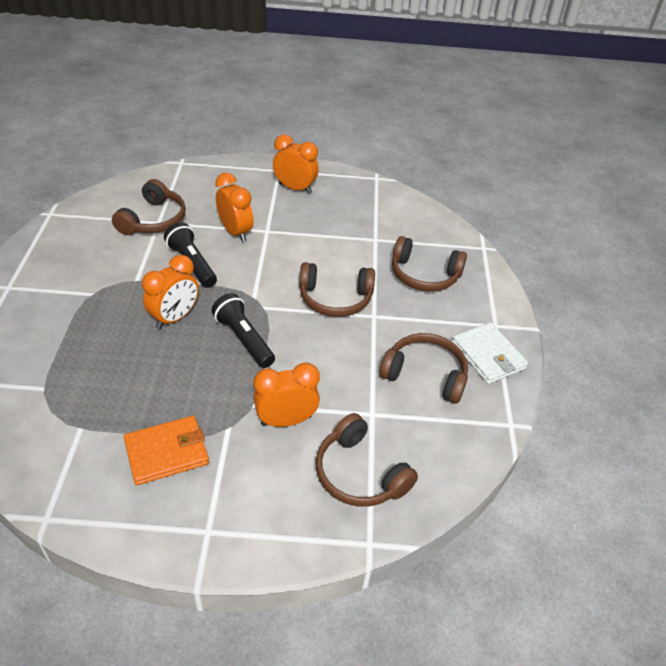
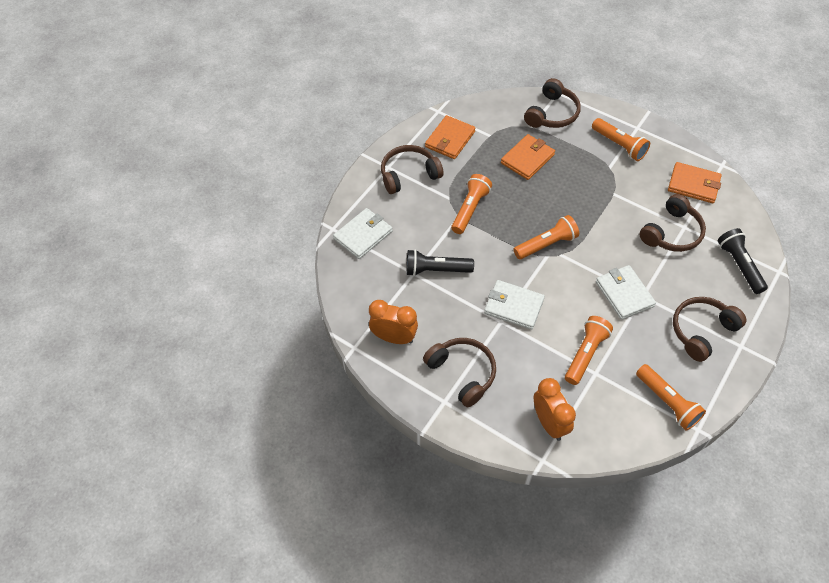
orange clock: 4 -> 2
orange flashlight: 0 -> 5
orange wallet: 1 -> 3
white wallet: 1 -> 3

